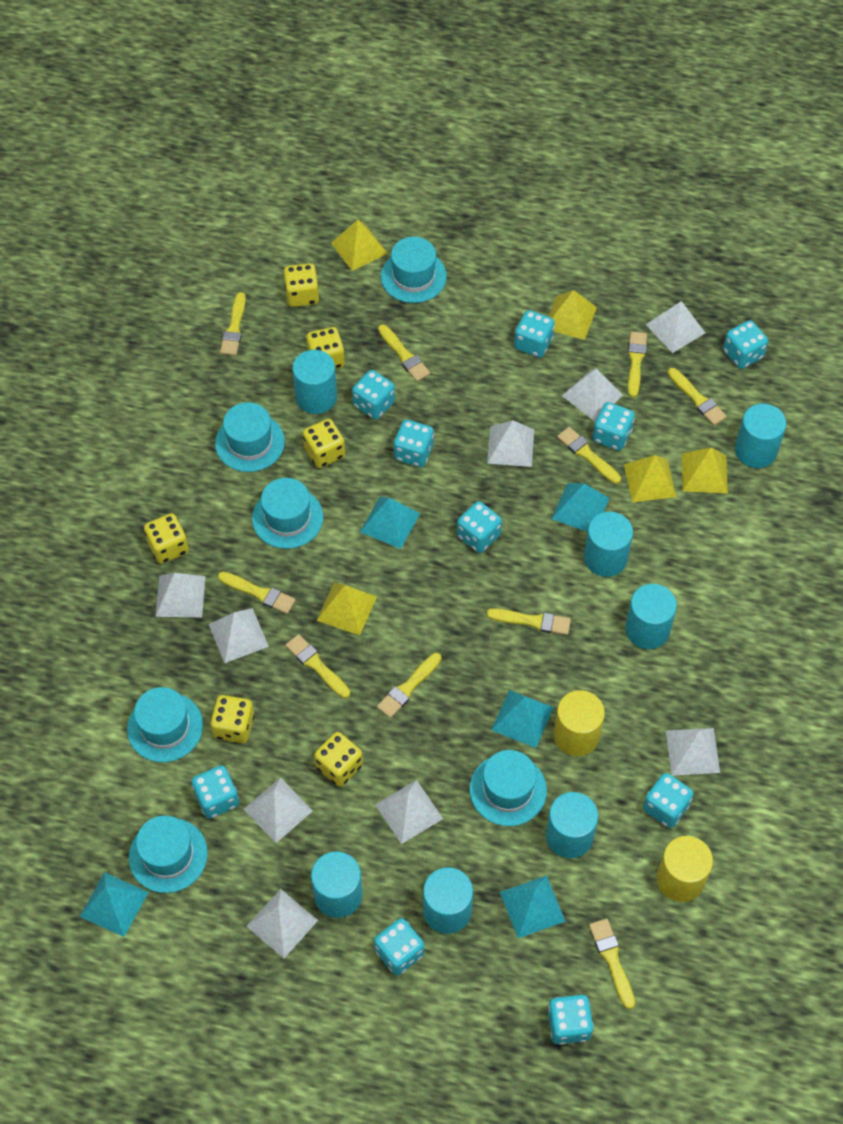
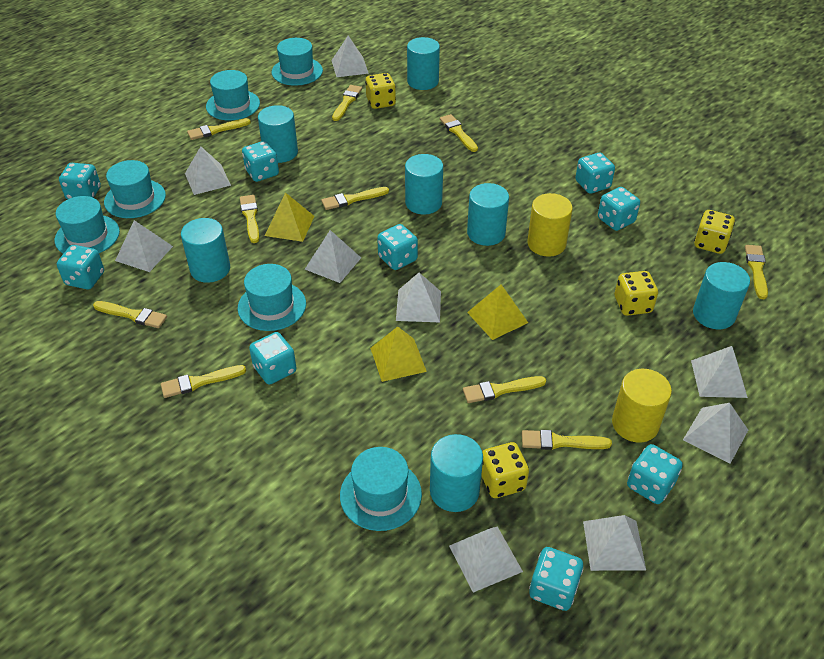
turquoise dice: 10 -> 9
turquoise pyramid: 5 -> 0
yellow dice: 6 -> 4
yellow pyramid: 5 -> 3

